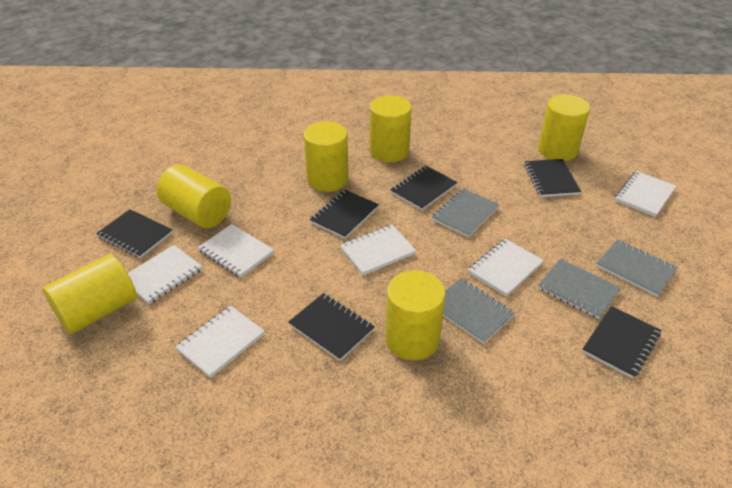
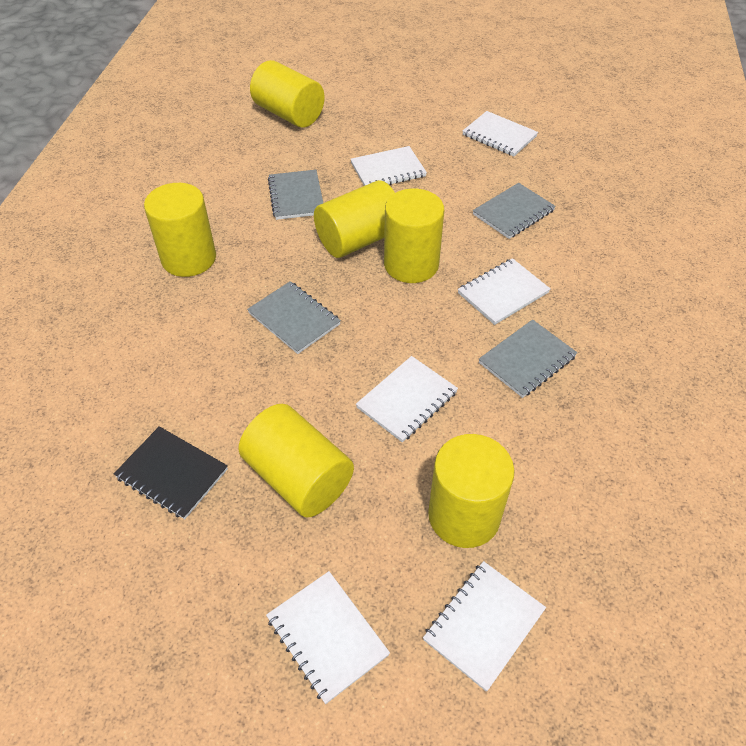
black notebook: 6 -> 1

